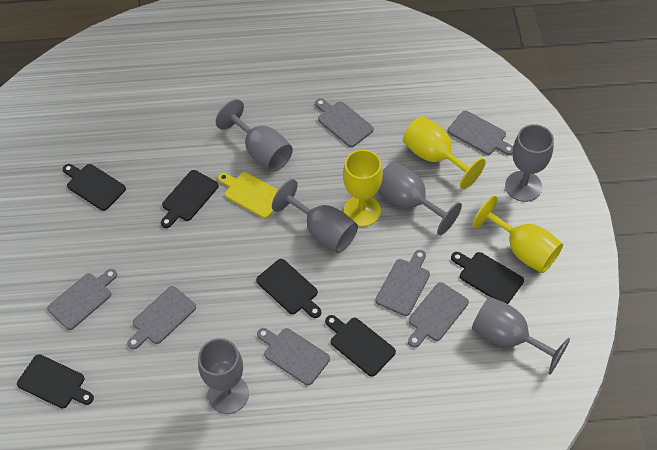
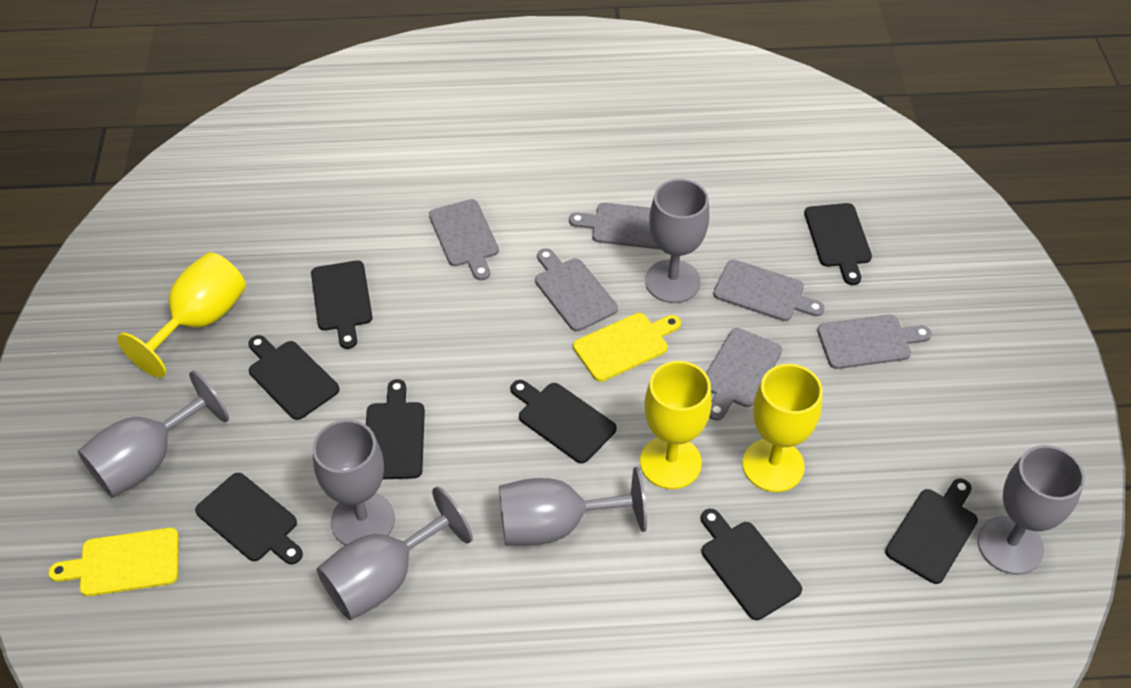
black cutting board: 6 -> 8
grey cutting board: 7 -> 6
yellow cutting board: 1 -> 2

